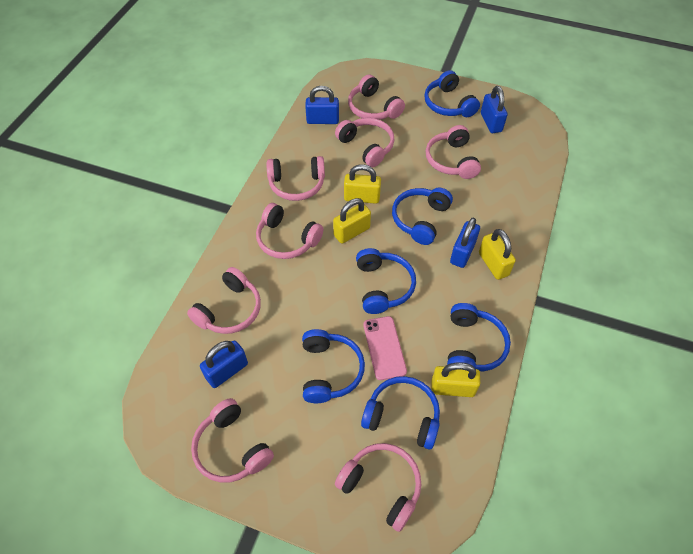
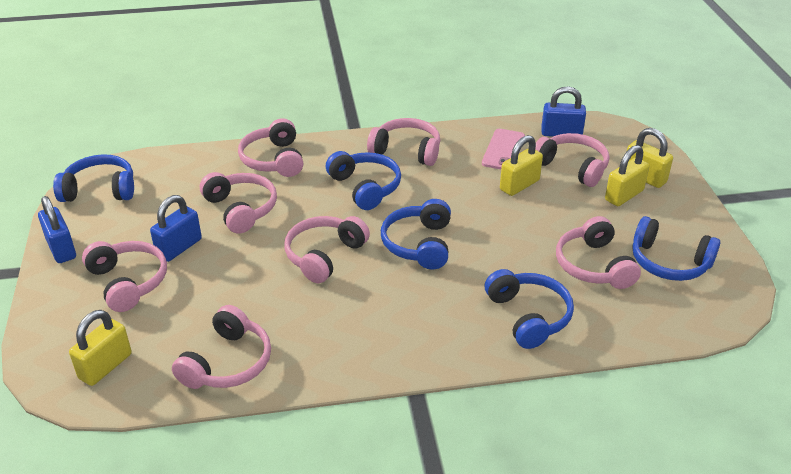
blue headphones: 6 -> 5
blue padlock: 4 -> 3

